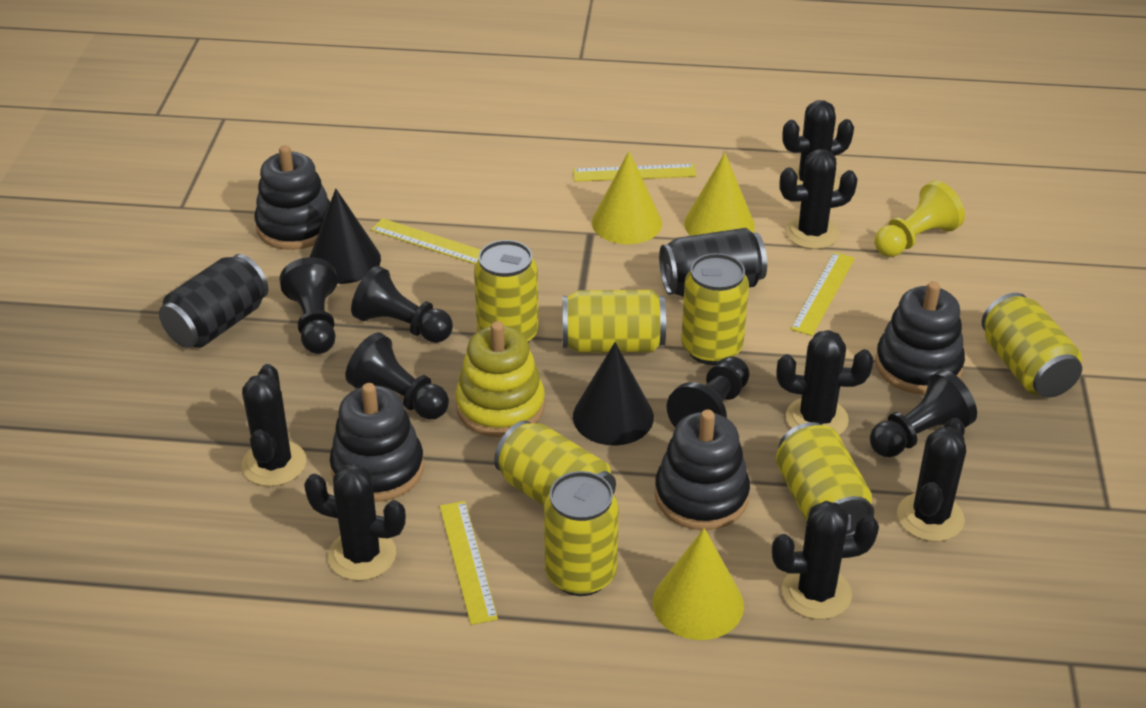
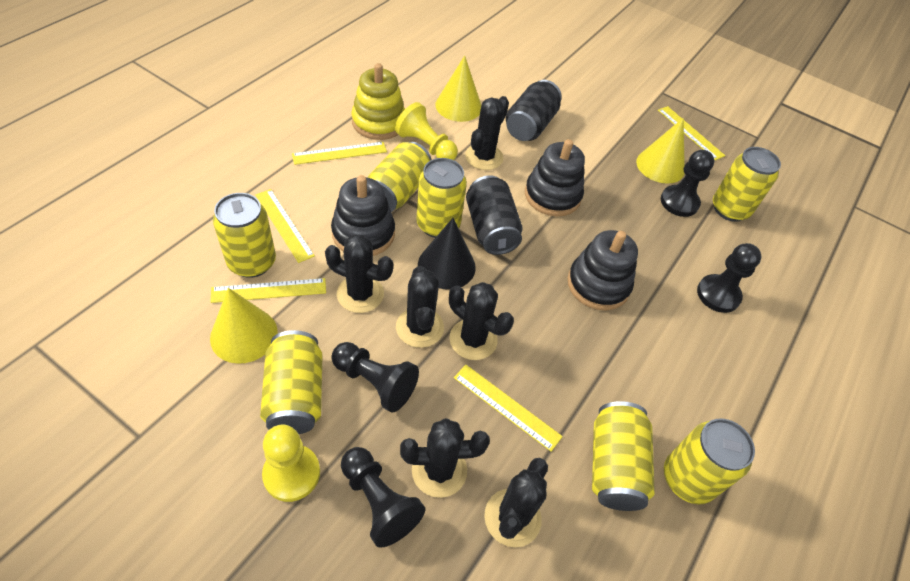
black cactus: 7 -> 6
black cone: 2 -> 1
black pawn: 5 -> 4
black stacking toy: 4 -> 3
yellow pawn: 1 -> 2
yellow ruler: 4 -> 5

